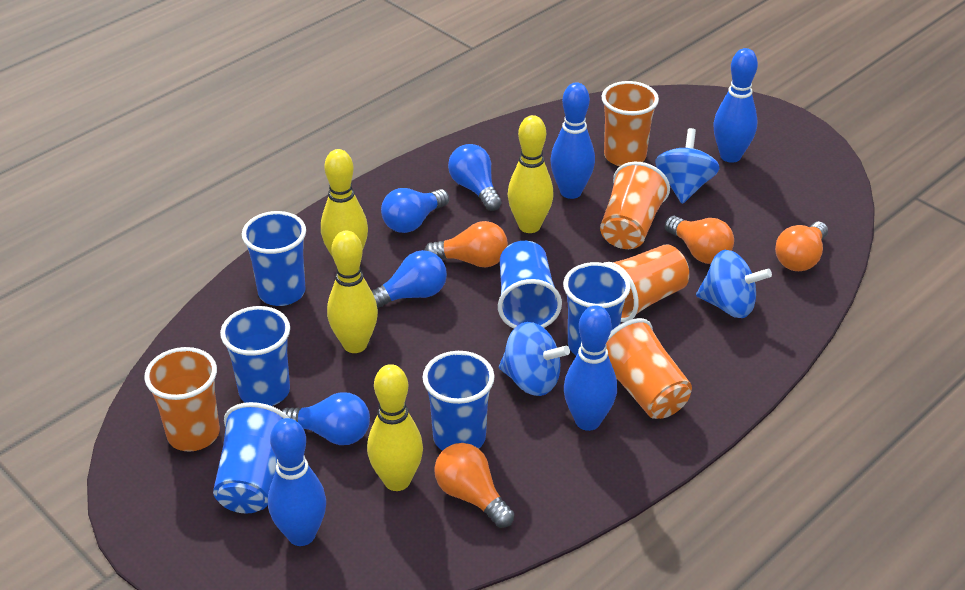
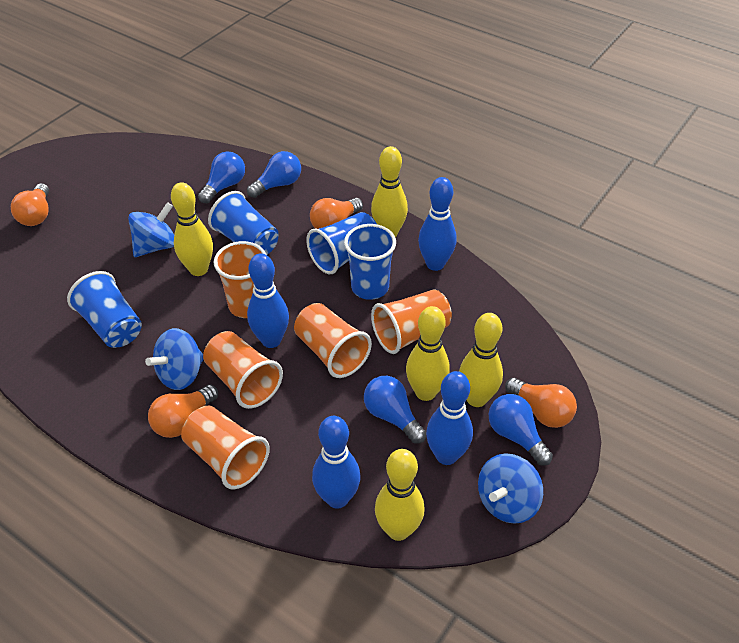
blue cup: 6 -> 4
yellow bowling pin: 4 -> 5

